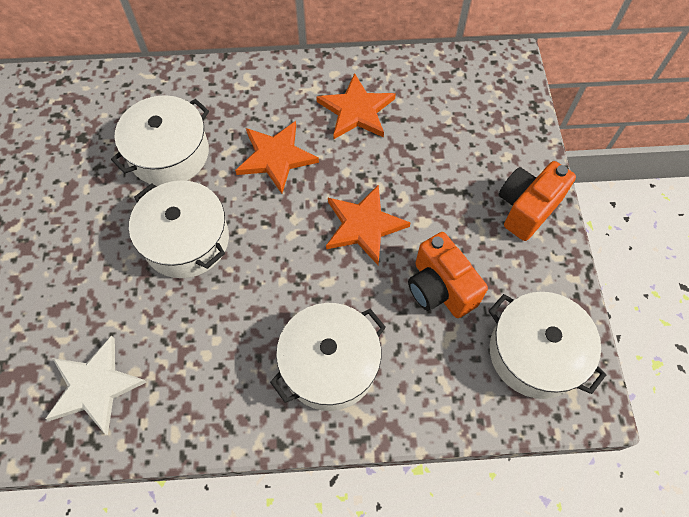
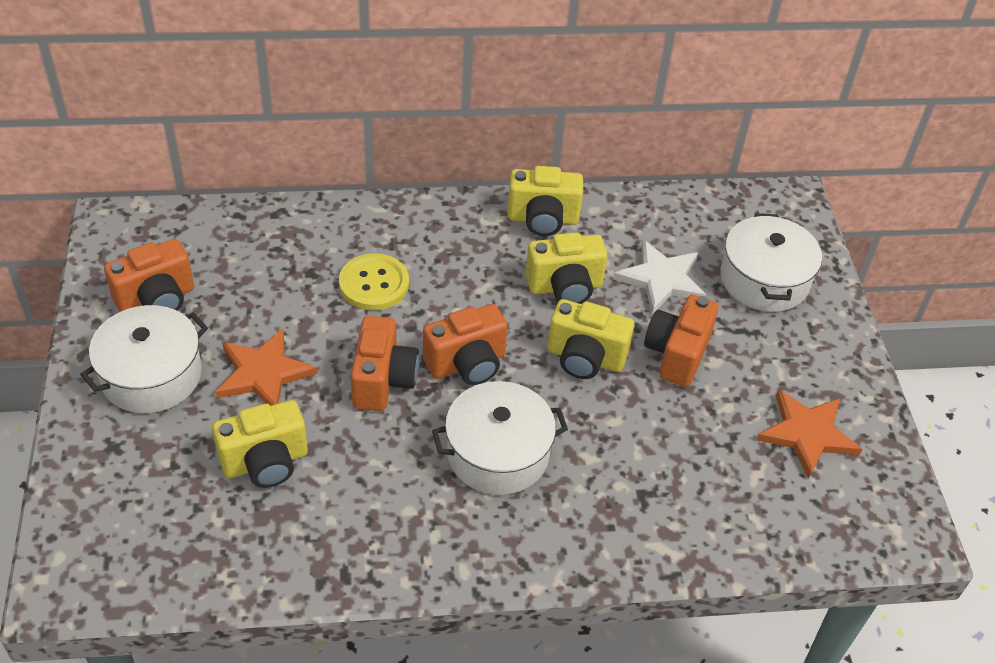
orange camera: 2 -> 4
orange star: 3 -> 2
white pot: 4 -> 3
yellow button: 0 -> 1
yellow camera: 0 -> 4

